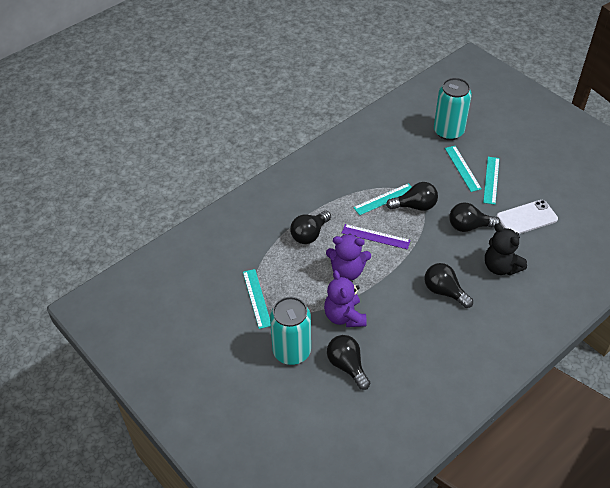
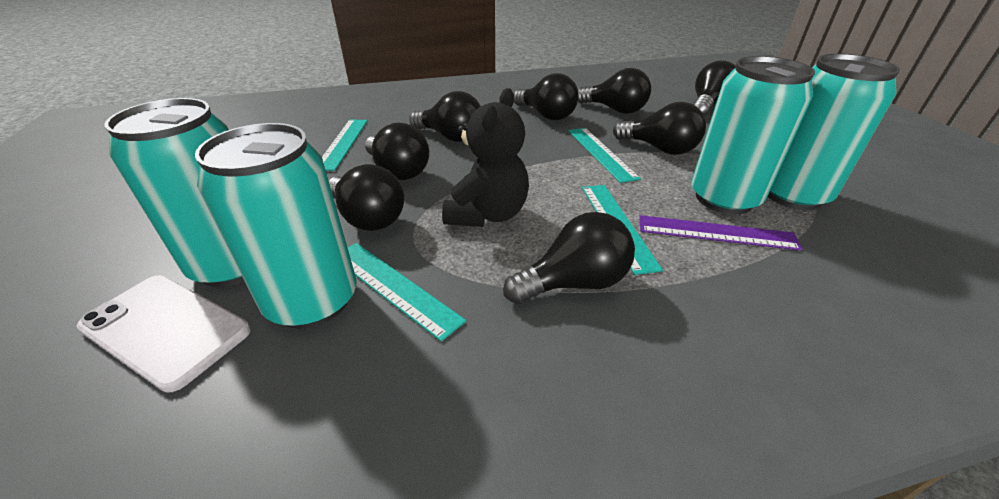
black light bulb: 5 -> 8
purple teddy bear: 2 -> 0
turquoise can: 2 -> 4

